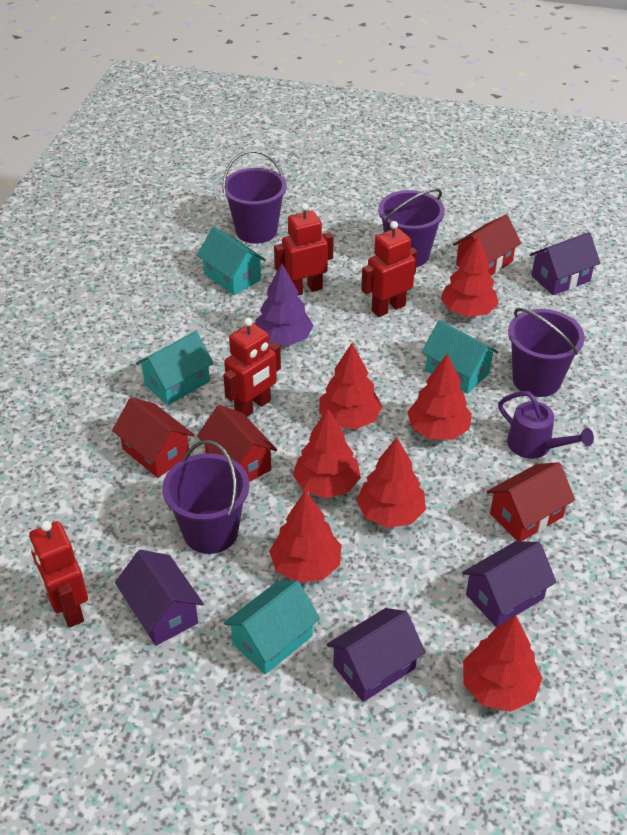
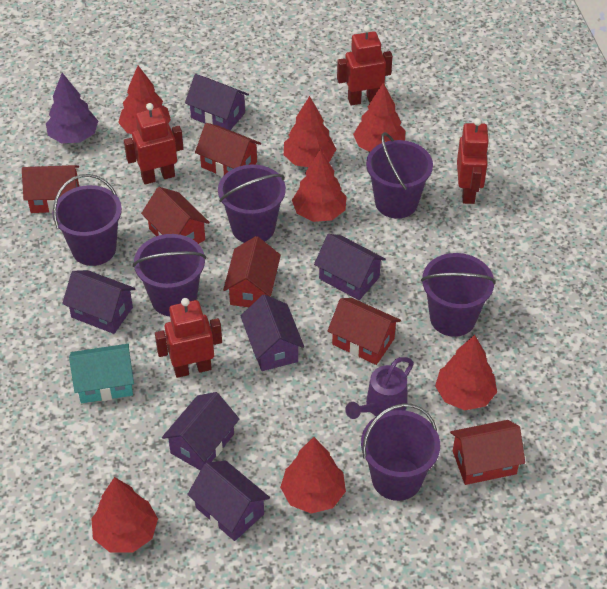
purple bucket: 4 -> 6
purple house: 4 -> 6
red house: 4 -> 6
turquoise house: 4 -> 1

